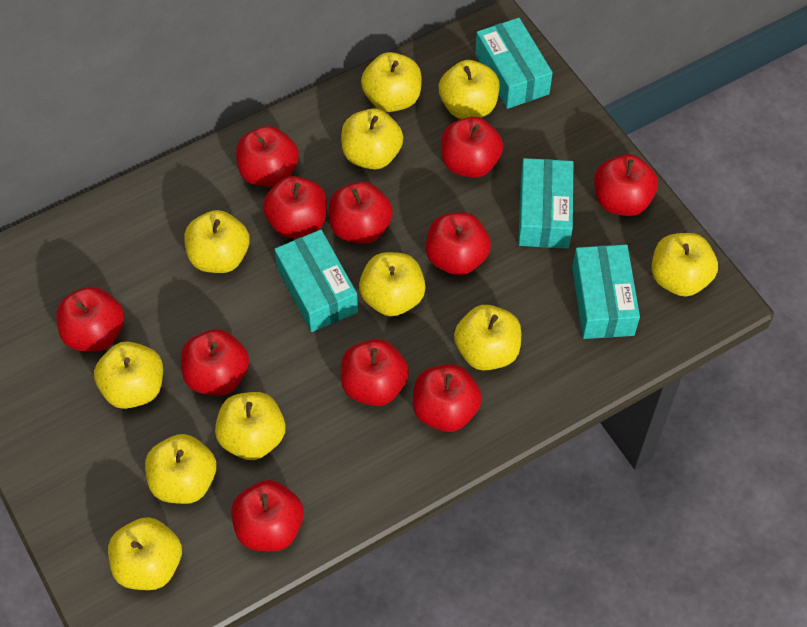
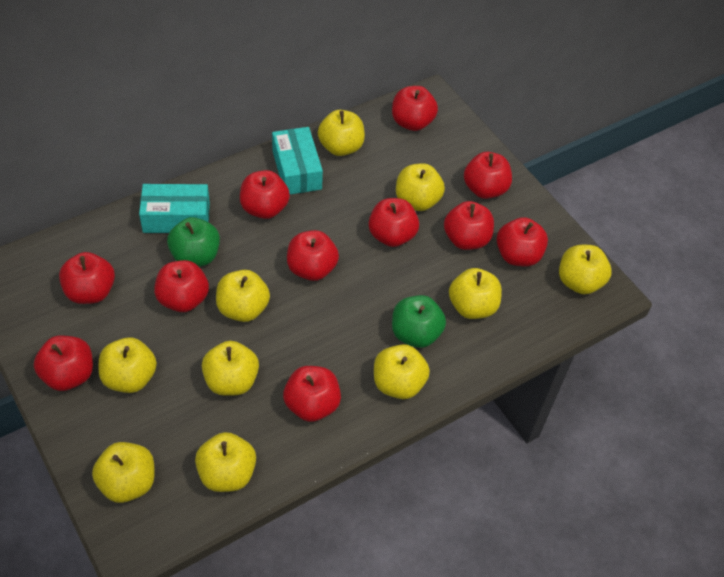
green apple: 0 -> 2
turquoise box: 4 -> 2
yellow apple: 11 -> 10

